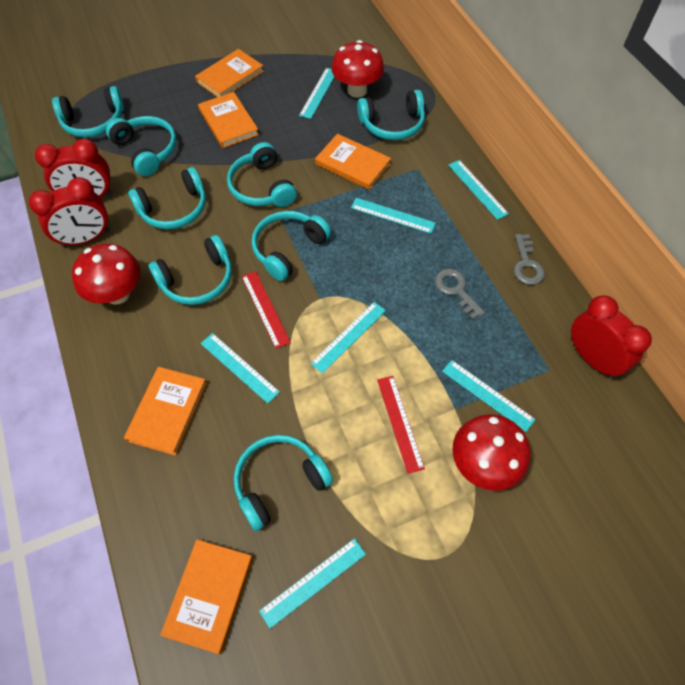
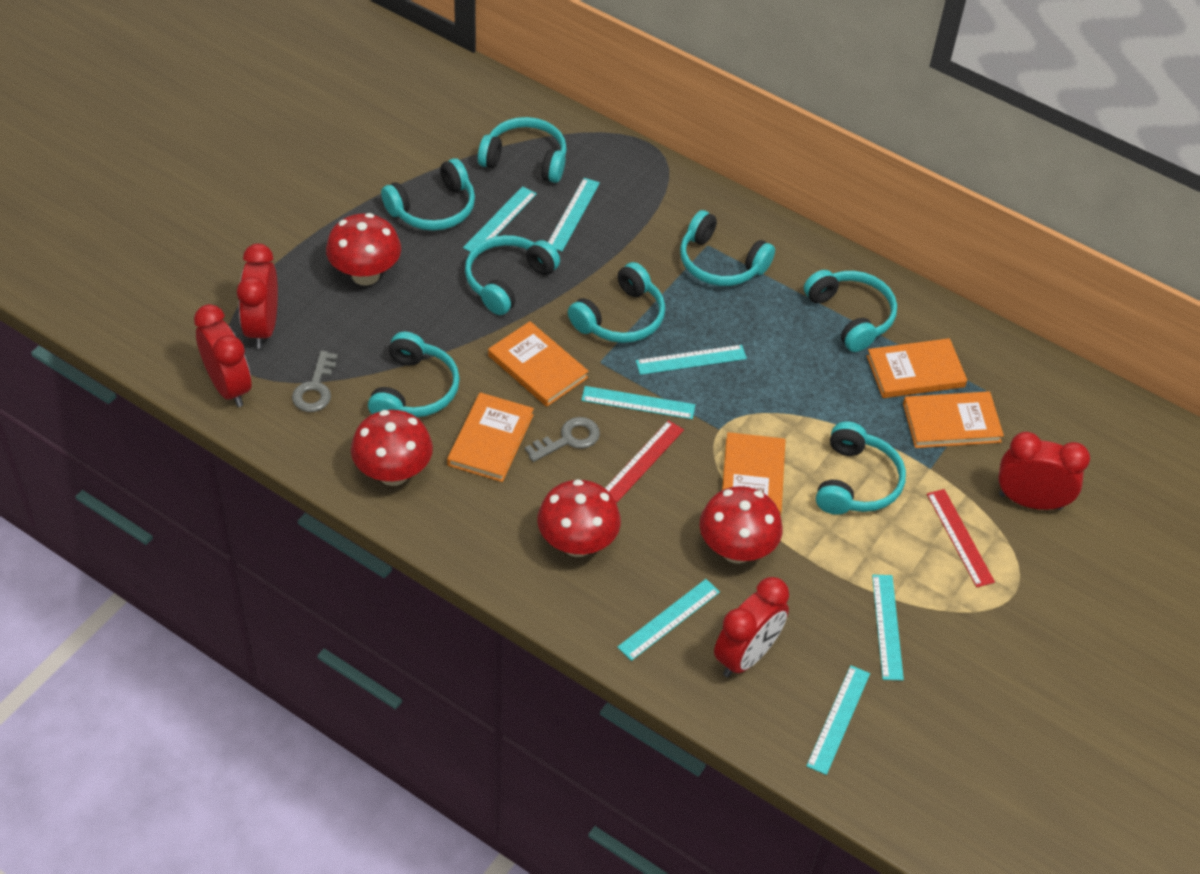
red clock: 3 -> 4
red mushroom: 3 -> 4

